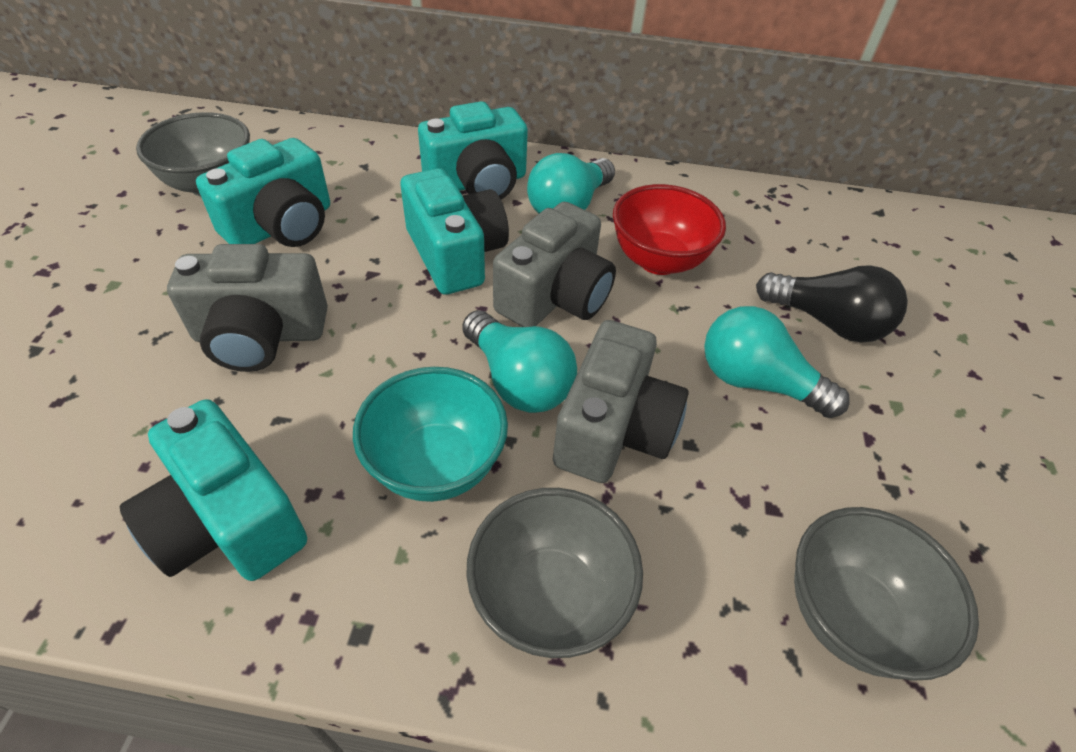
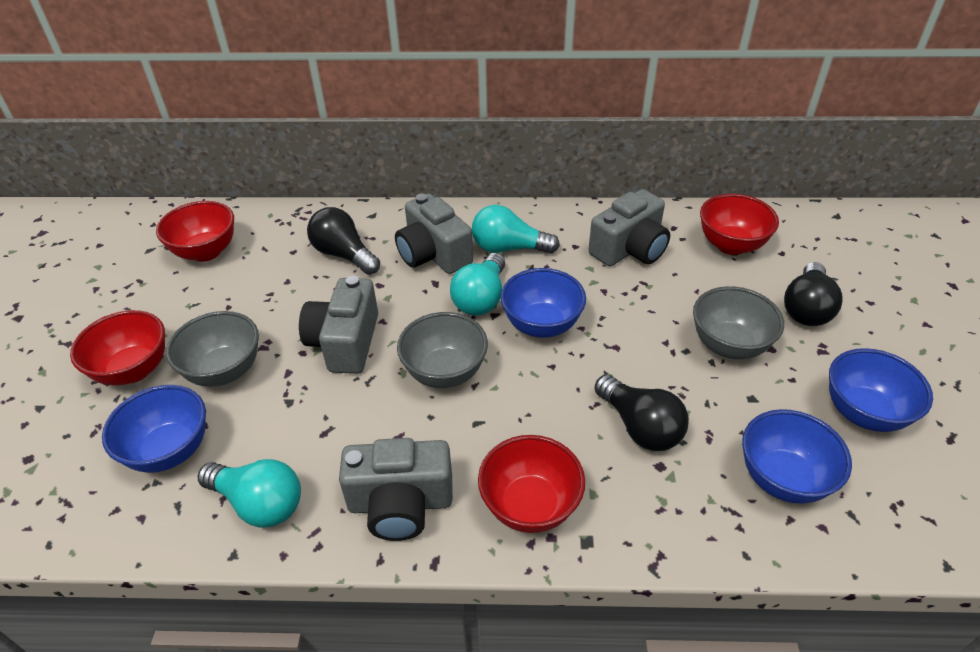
black light bulb: 1 -> 3
blue bowl: 0 -> 4
grey camera: 3 -> 4
red bowl: 1 -> 4
turquoise bowl: 1 -> 0
turquoise camera: 4 -> 0

